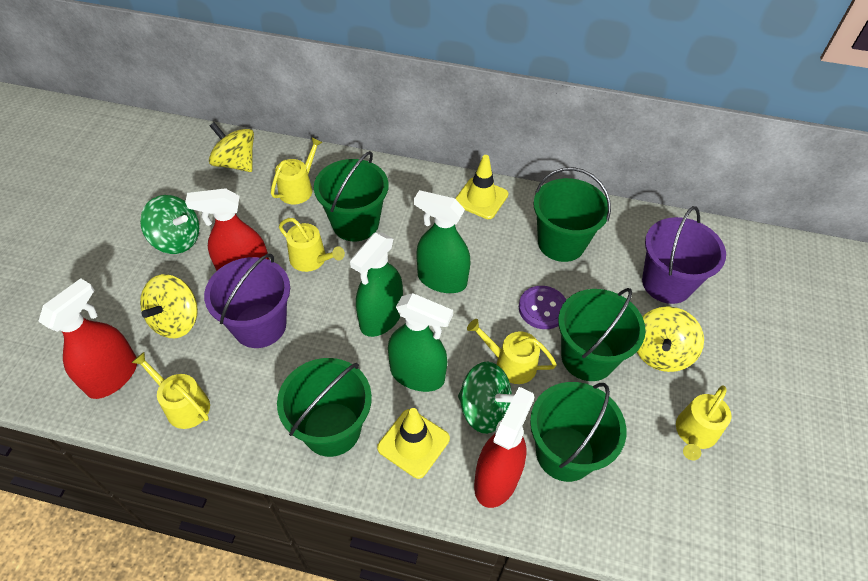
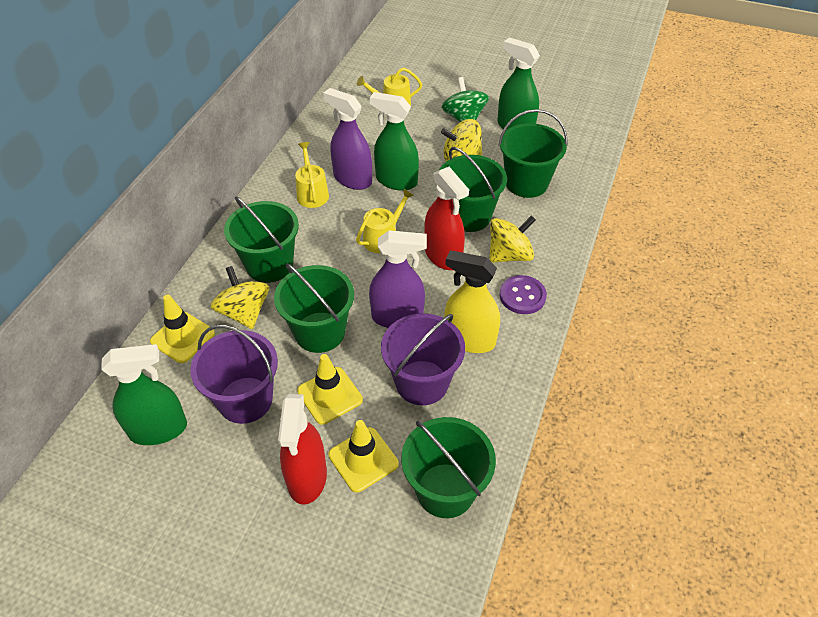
green spinning top: 2 -> 1
purple spray bottle: 0 -> 2
red spray bottle: 3 -> 2
yellow spray bottle: 0 -> 1
yellow traffic cone: 2 -> 3
yellow watering can: 5 -> 3

